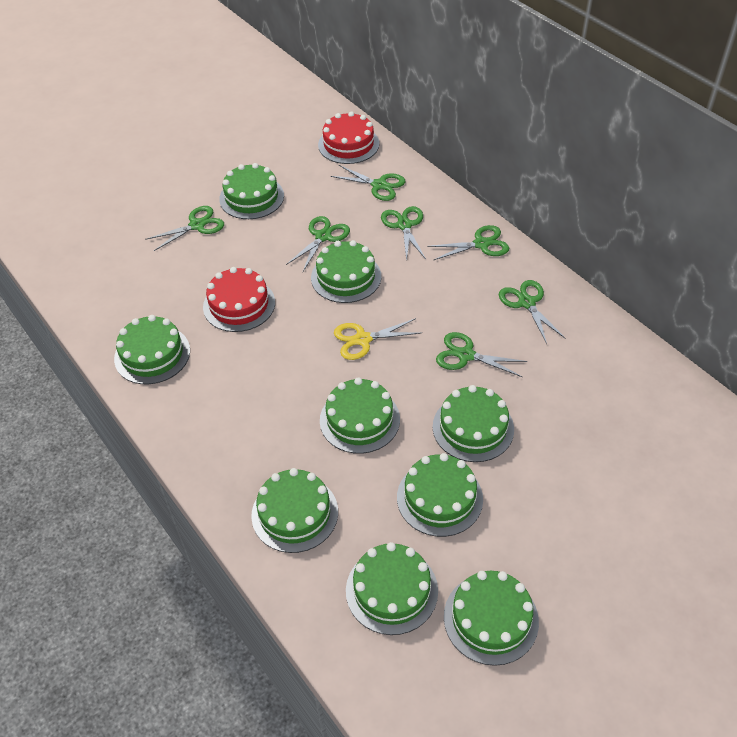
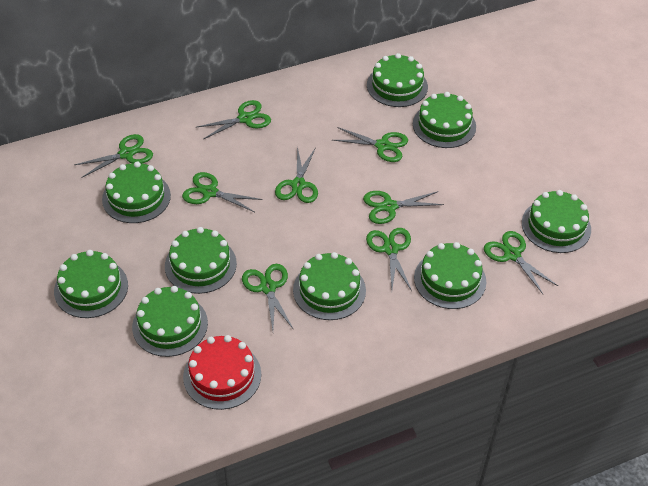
green scissors: 7 -> 9
red cake: 2 -> 1
yellow scissors: 1 -> 0

